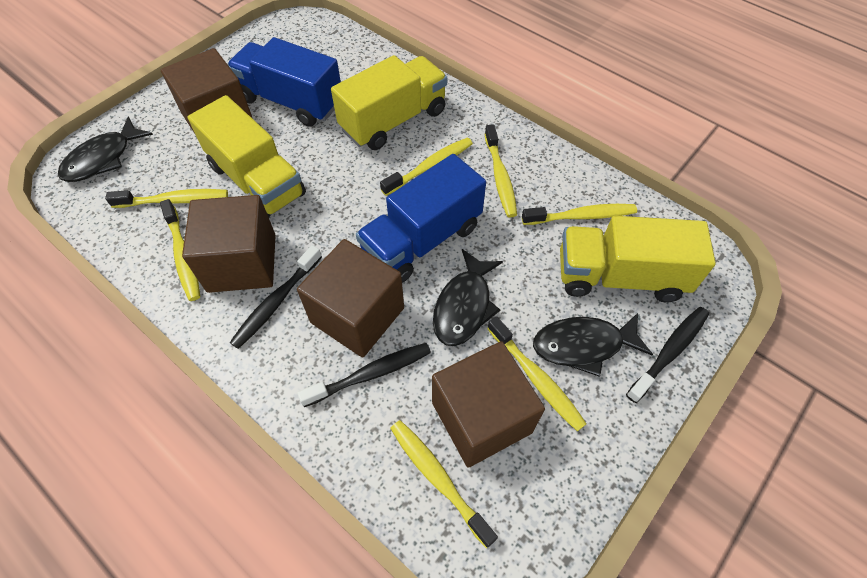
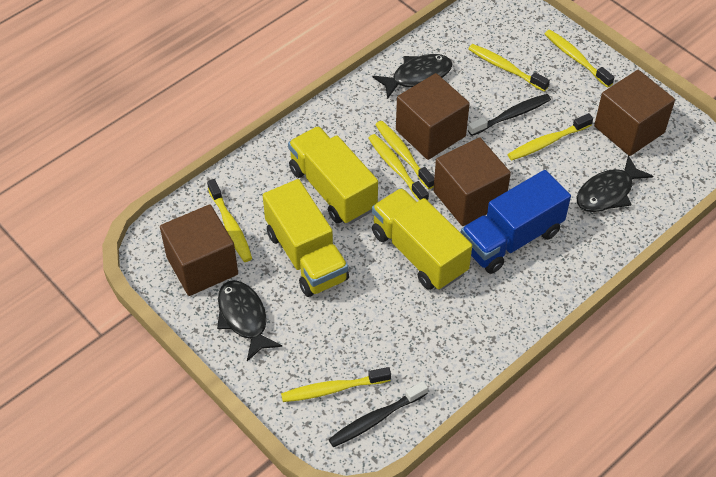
black toothbrush: 3 -> 2
blue truck: 2 -> 1

